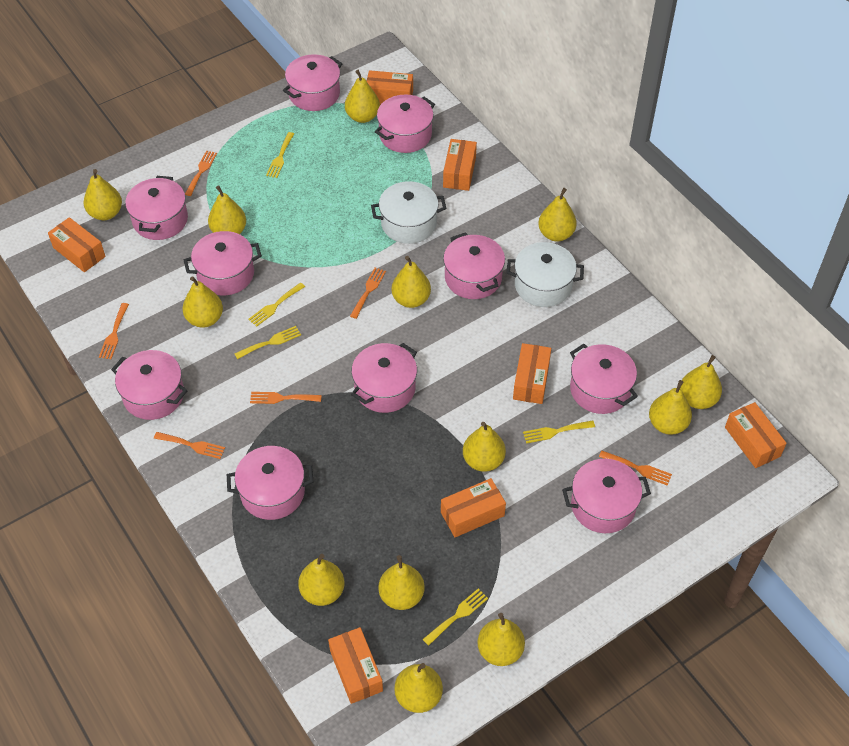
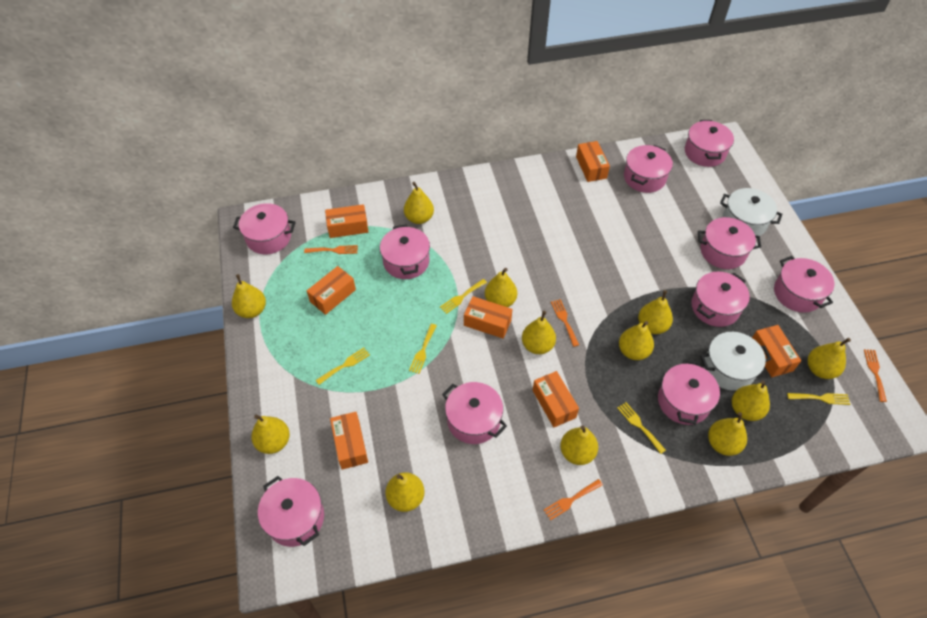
orange fork: 6 -> 4
yellow pear: 13 -> 12

